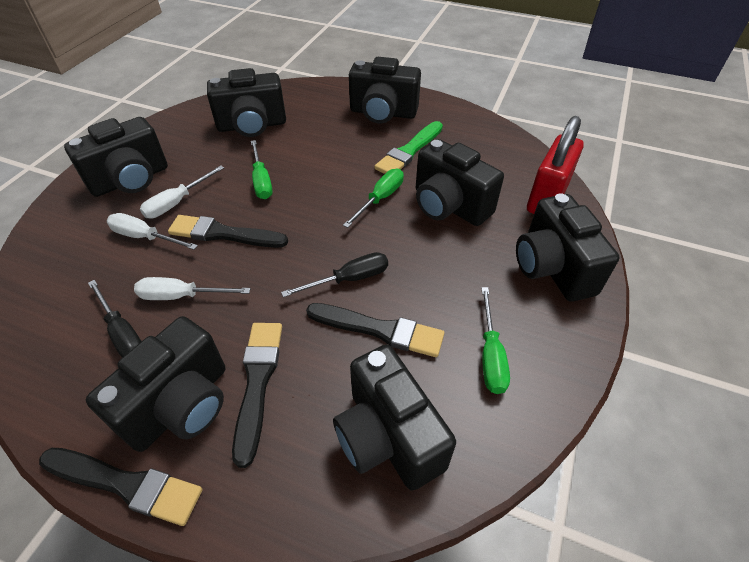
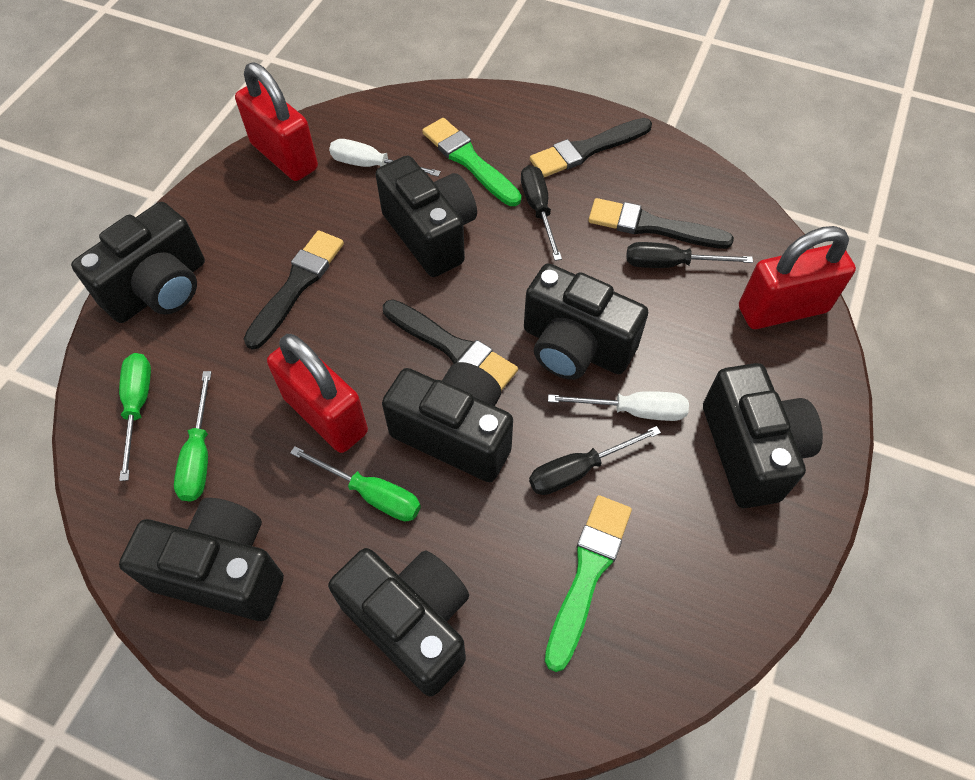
black screwdriver: 2 -> 3
green brush: 1 -> 2
red padlock: 1 -> 3
white screwdriver: 3 -> 2

